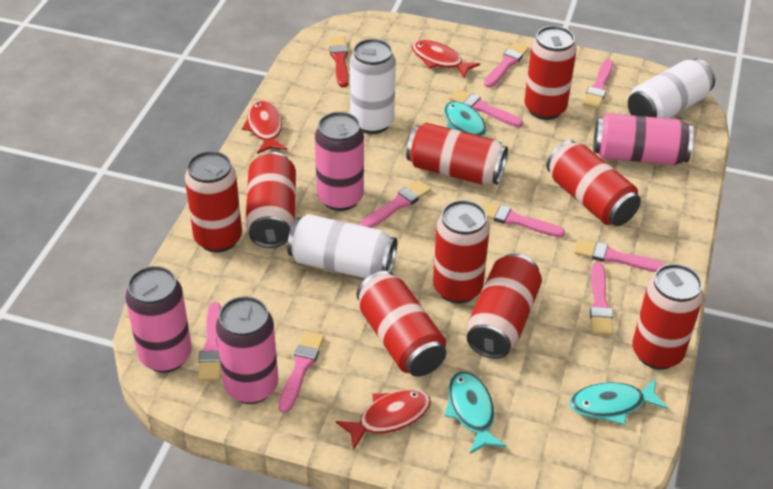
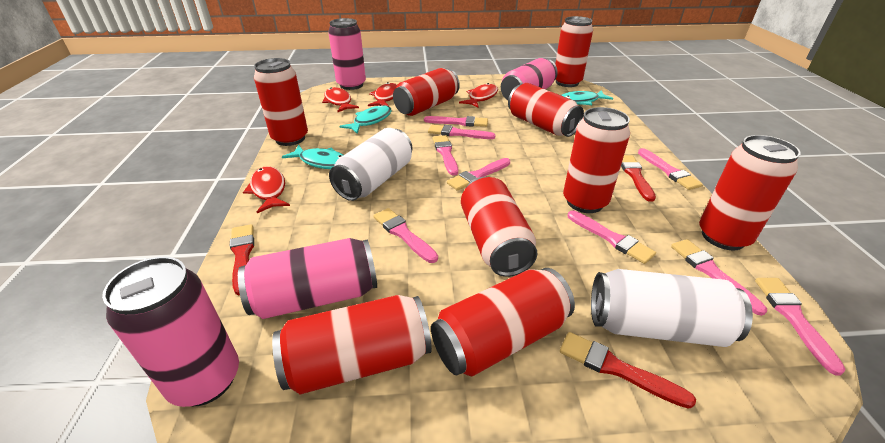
red brush: 1 -> 3
red fish: 3 -> 4
white can: 3 -> 2

